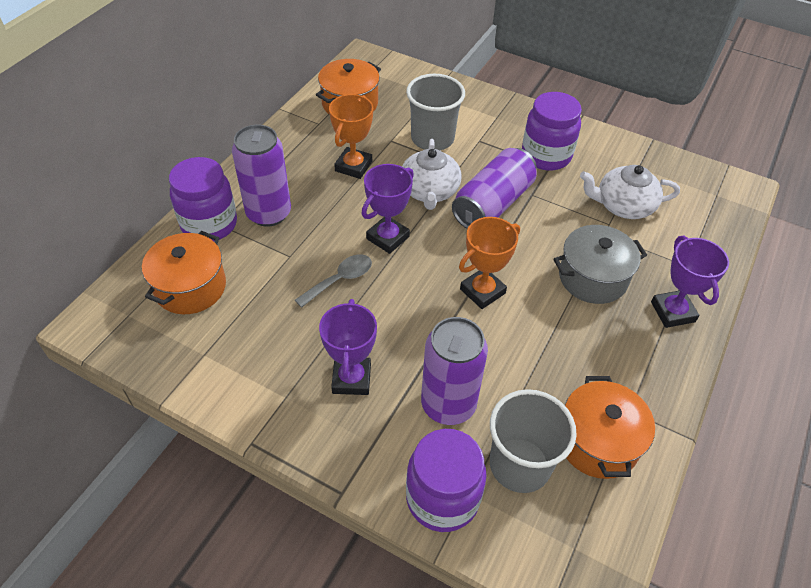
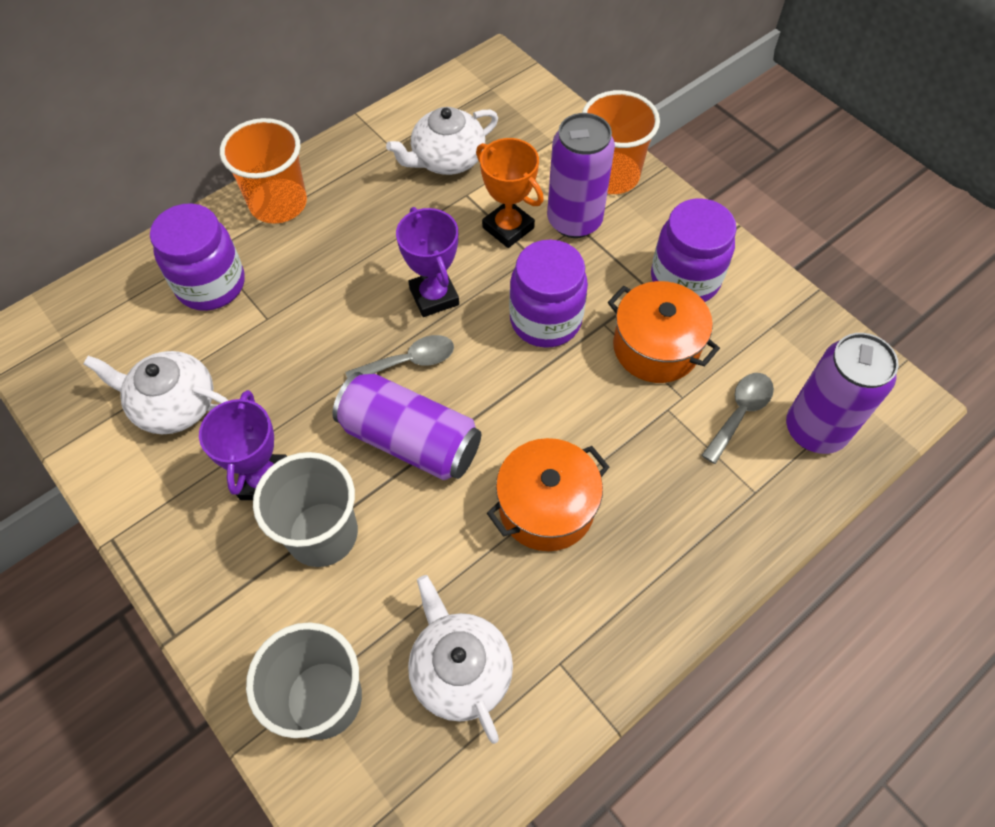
grey pot: 1 -> 0
grey spoon: 1 -> 2
orange cup: 0 -> 2
orange pot: 3 -> 2
orange trophy: 2 -> 1
purple trophy: 3 -> 2
white teapot: 2 -> 3

